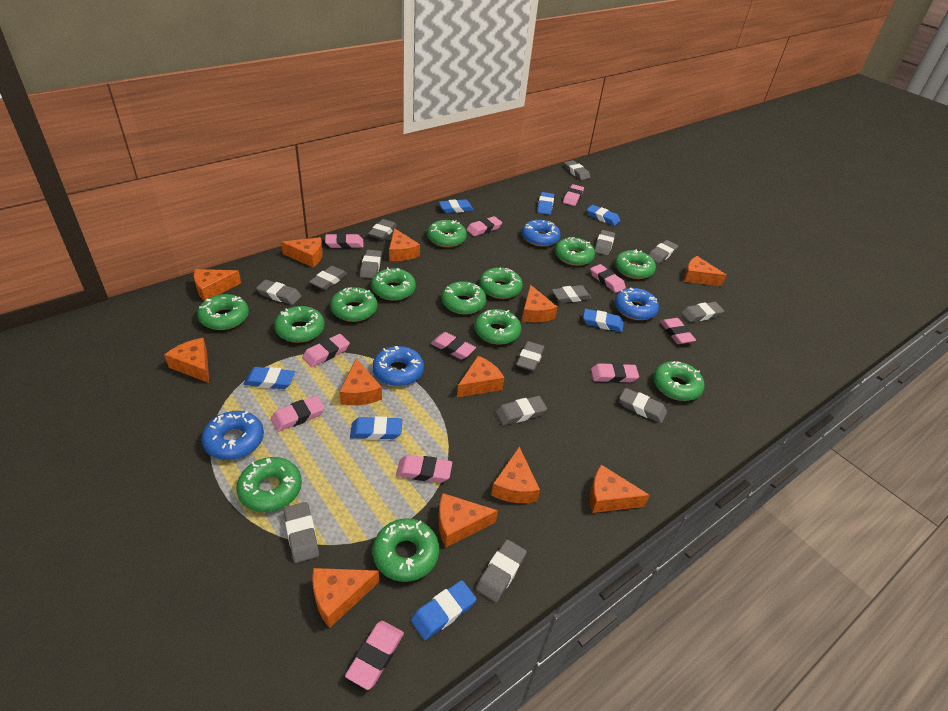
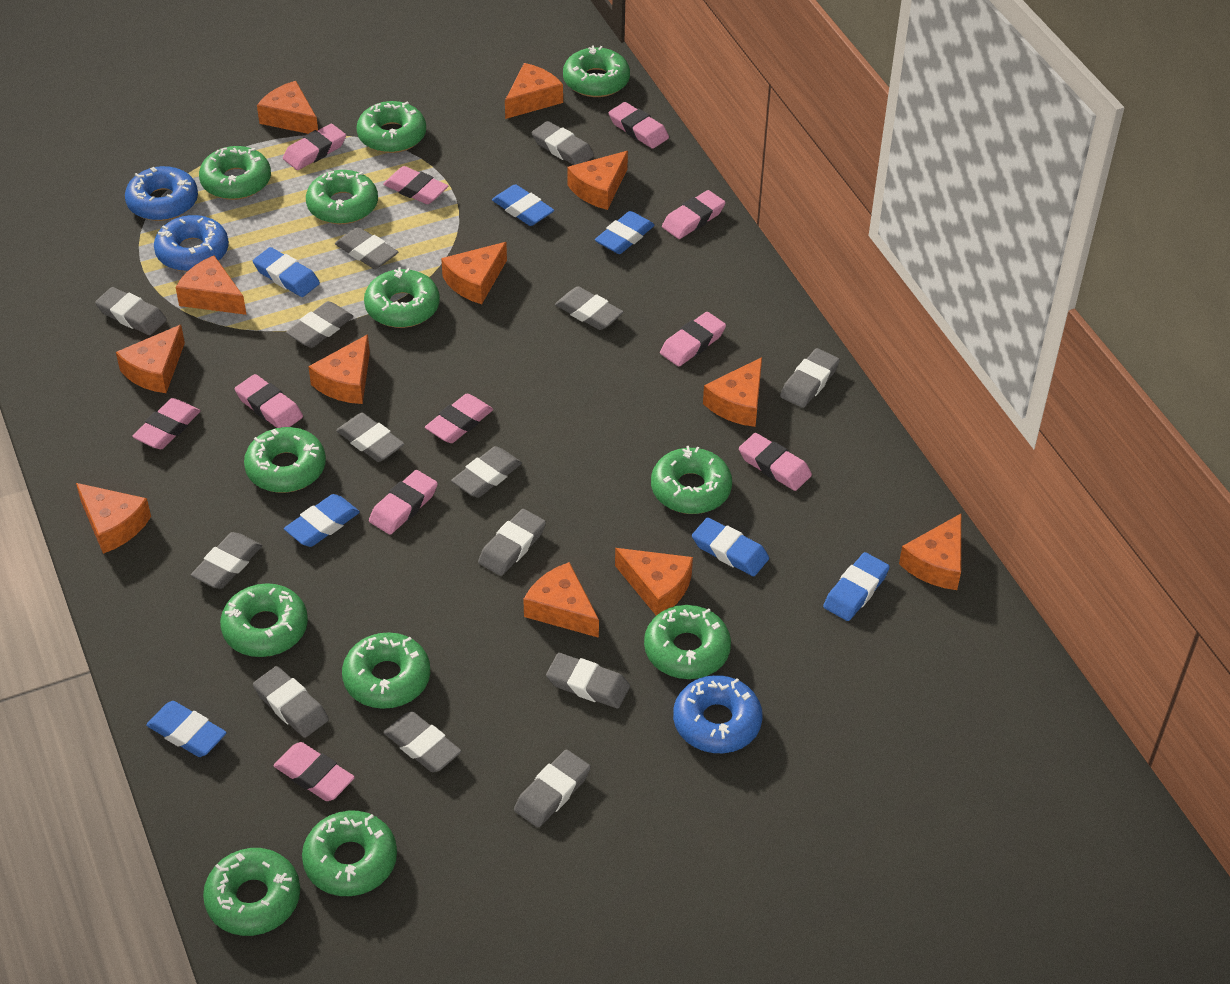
blue donut: 4 -> 3
green donut: 13 -> 12

